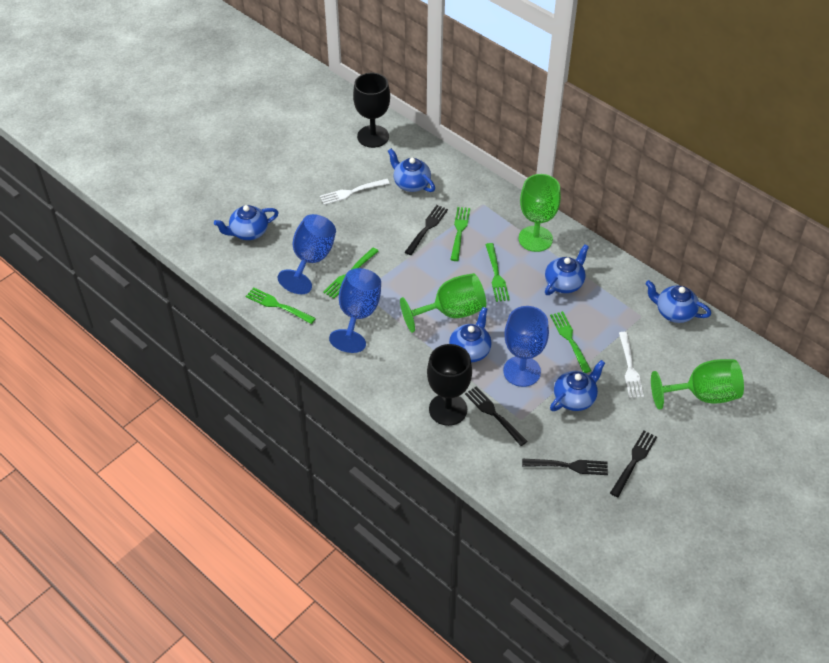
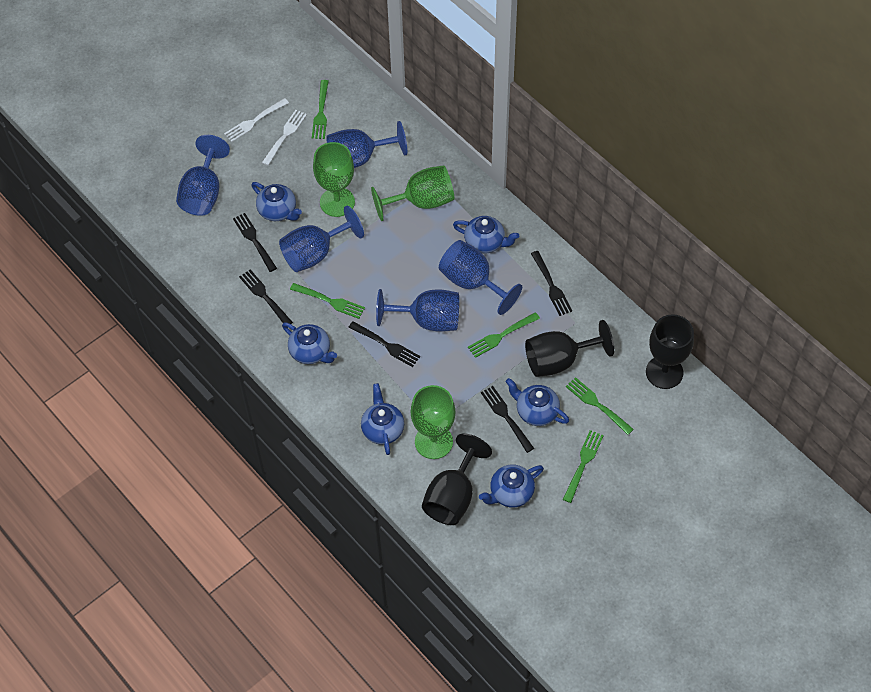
black fork: 4 -> 5
black goblet: 2 -> 3
blue goblet: 3 -> 5

